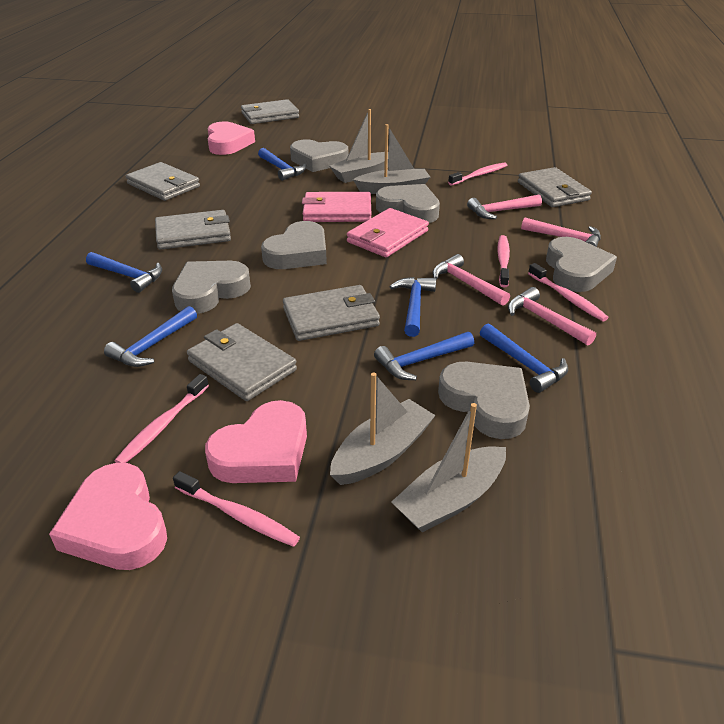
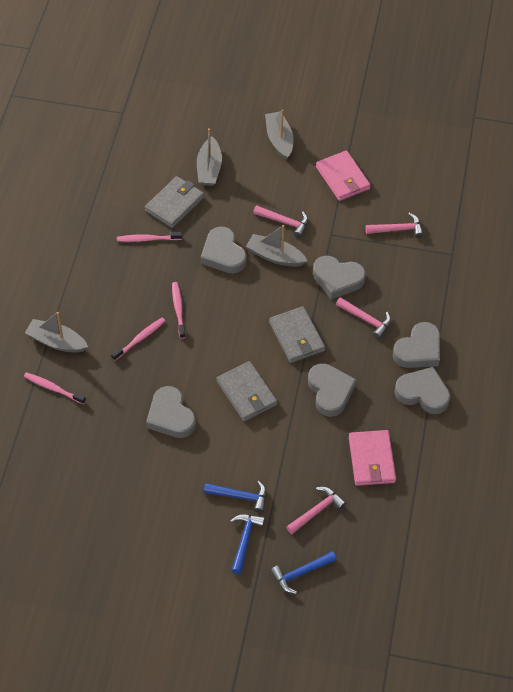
blue hammer: 6 -> 3
grey wallet: 6 -> 3
pink heart: 3 -> 0
pink toothbrush: 5 -> 4

